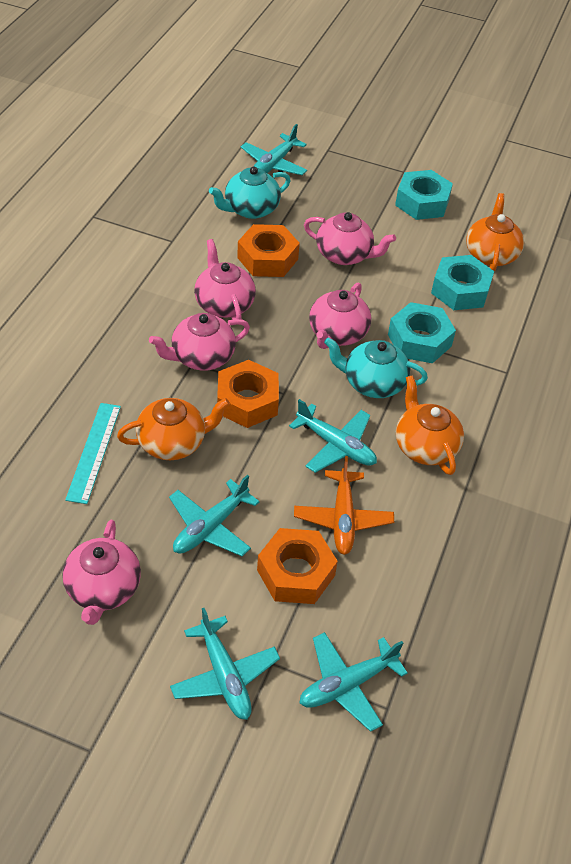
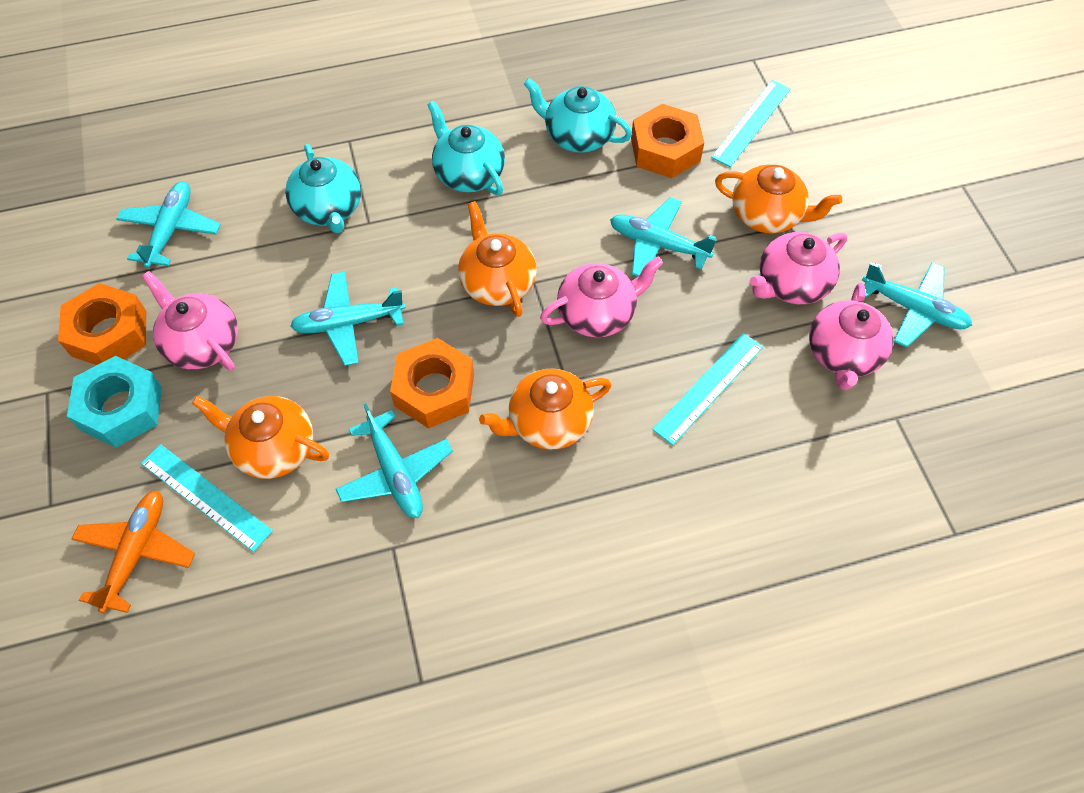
orange teapot: 3 -> 4
pink teapot: 5 -> 4
turquoise nut: 3 -> 1
turquoise ruler: 1 -> 3
turquoise teapot: 2 -> 3

